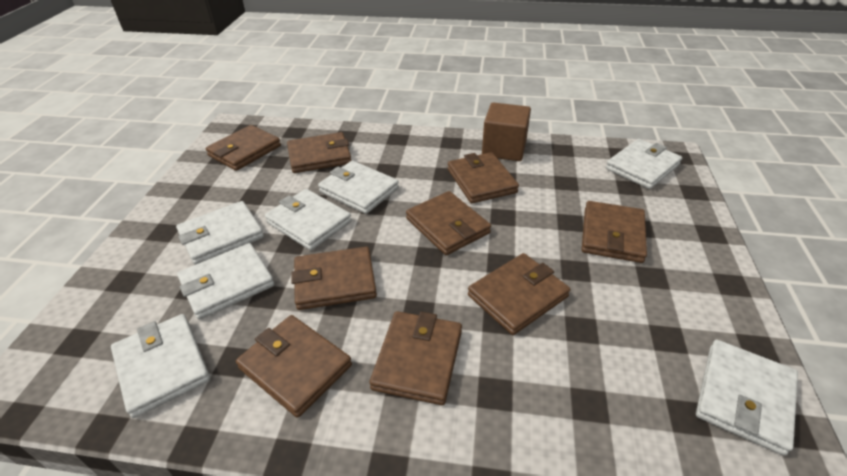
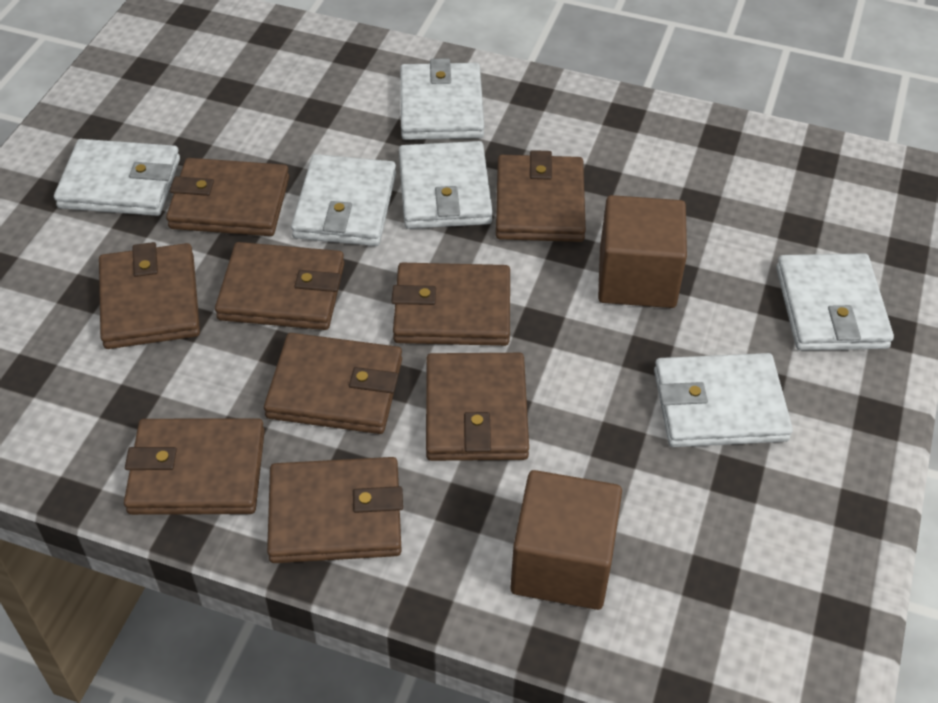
brown cube: 1 -> 2
white wallet: 7 -> 6

